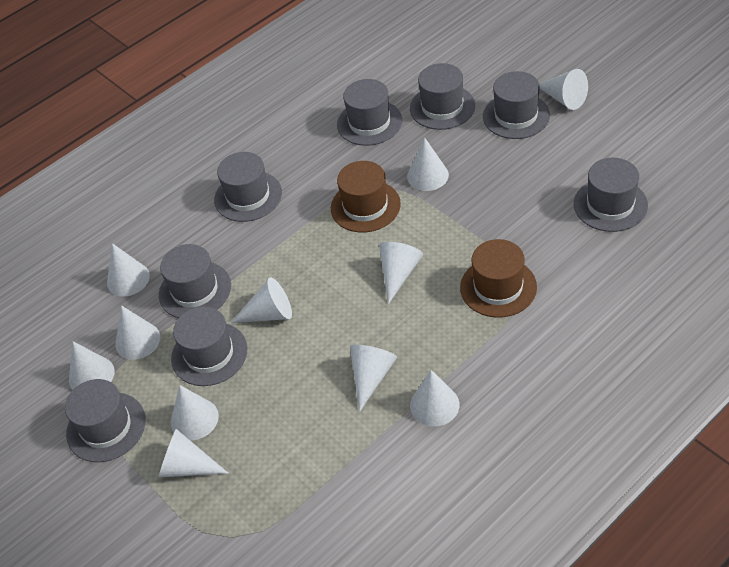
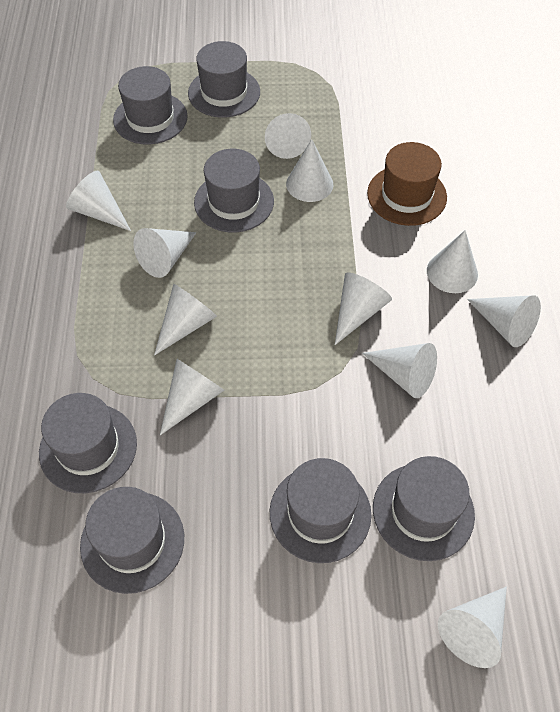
brown hat: 2 -> 1
grey hat: 8 -> 7

